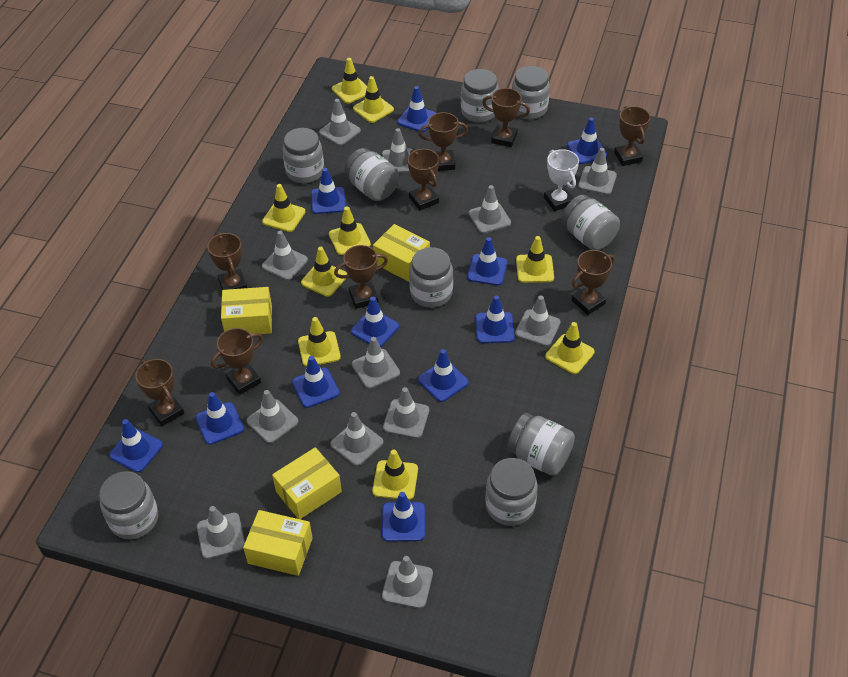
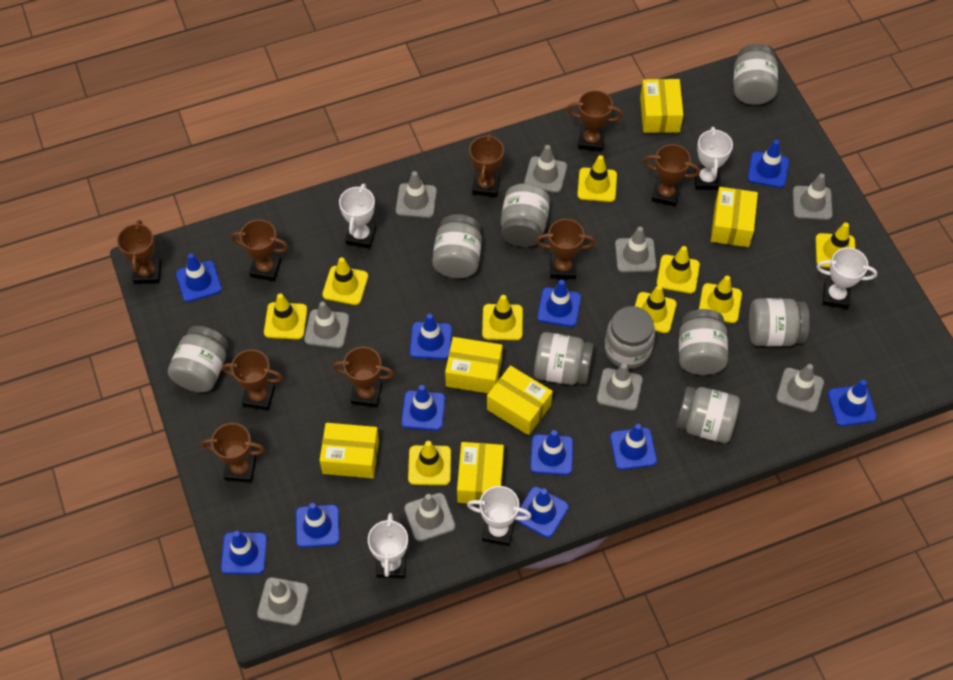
grey traffic cone: 12 -> 9
white trophy: 1 -> 5
yellow box: 4 -> 6

